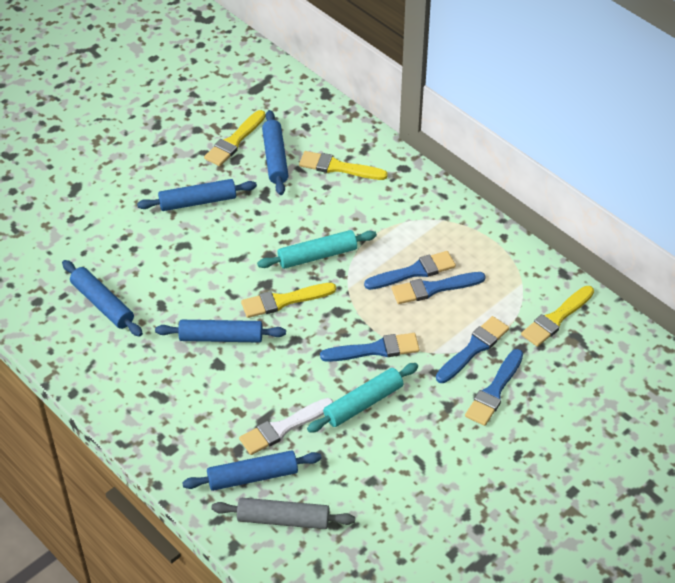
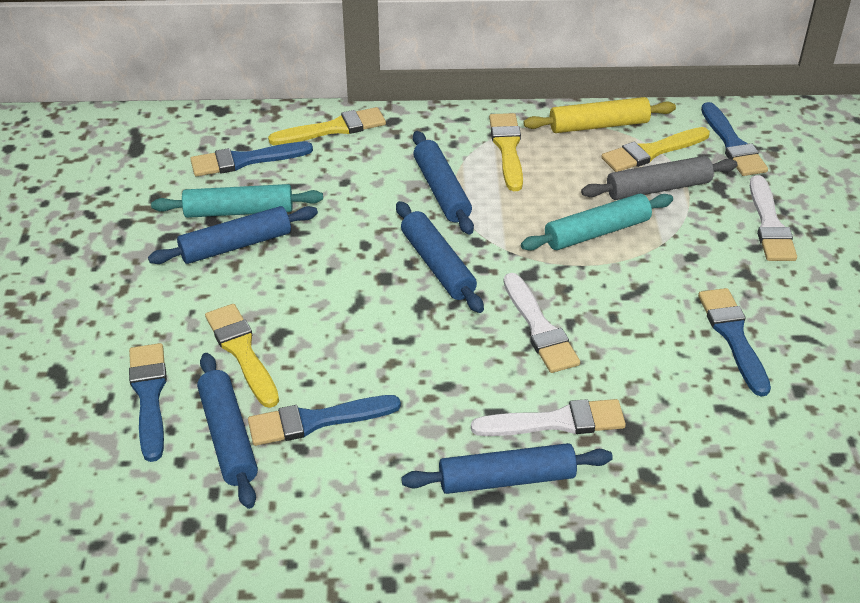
white brush: 1 -> 3
yellow rolling pin: 0 -> 1

